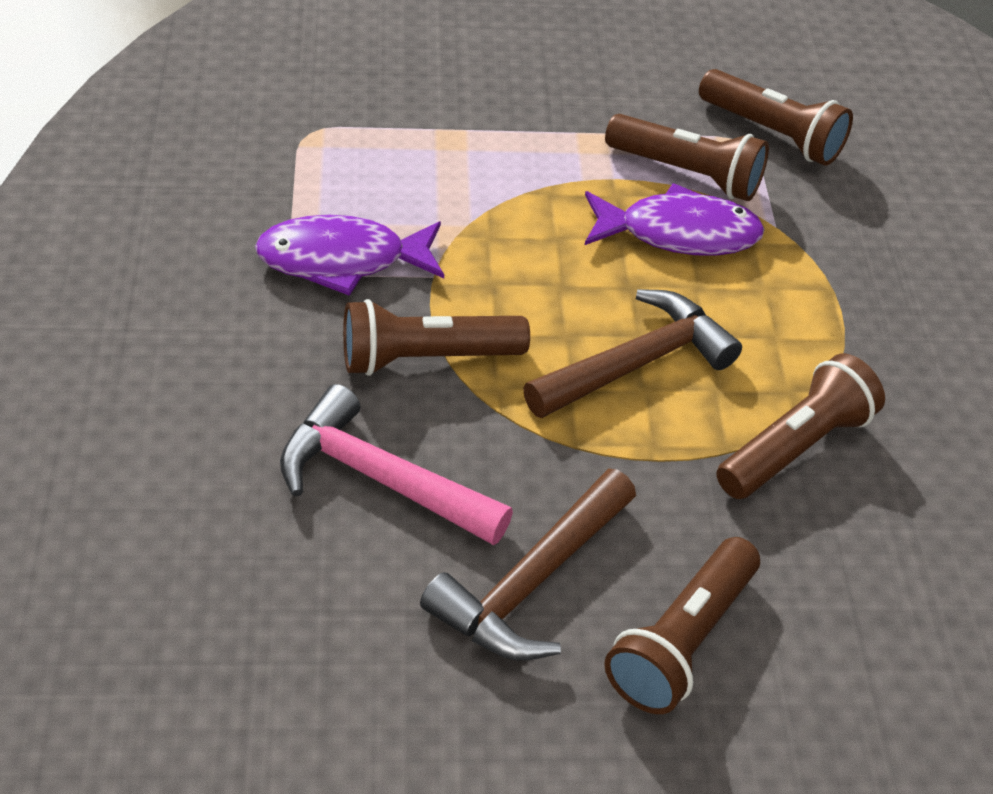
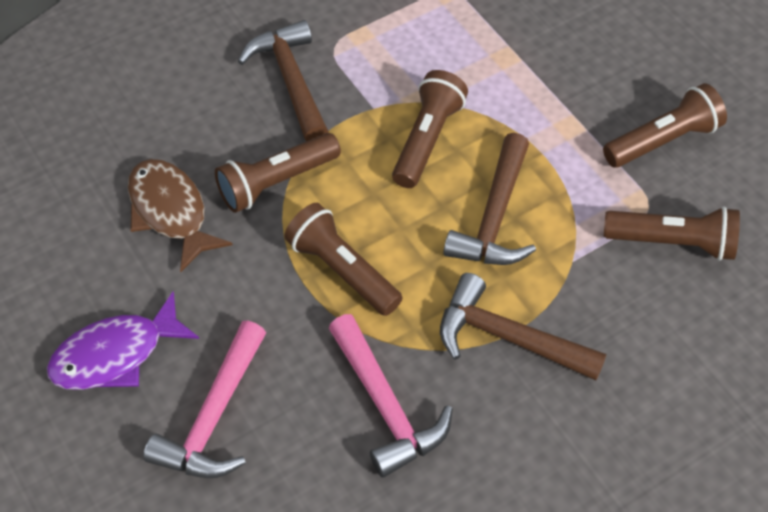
brown fish: 0 -> 1
brown hammer: 2 -> 3
pink hammer: 1 -> 2
purple fish: 2 -> 1

